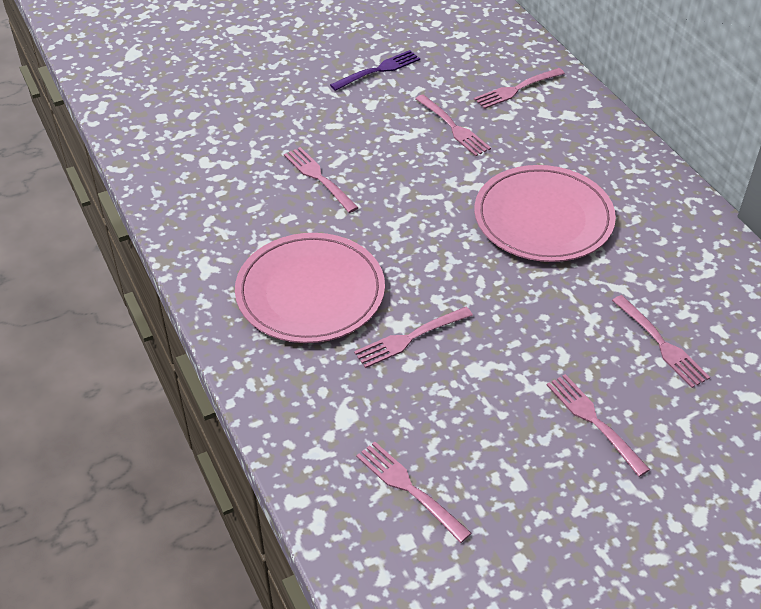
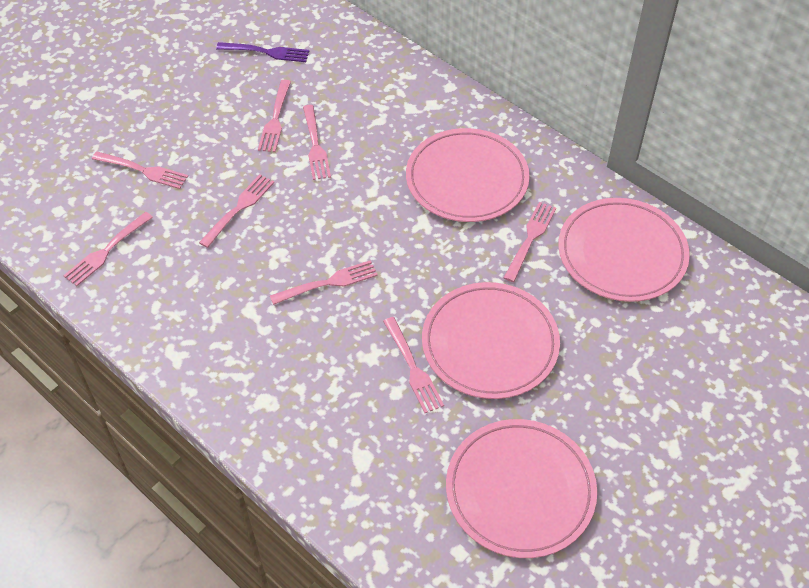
pink fork: 7 -> 8
pink plate: 2 -> 4

